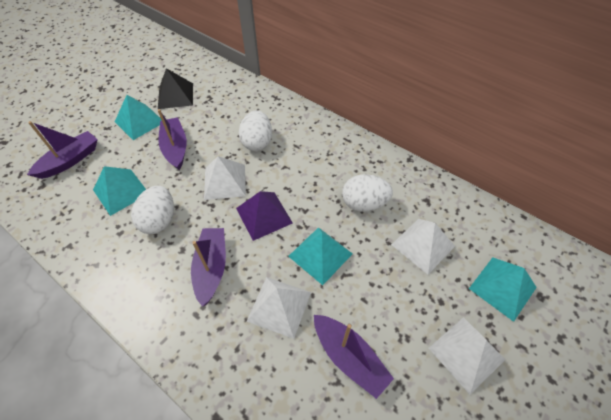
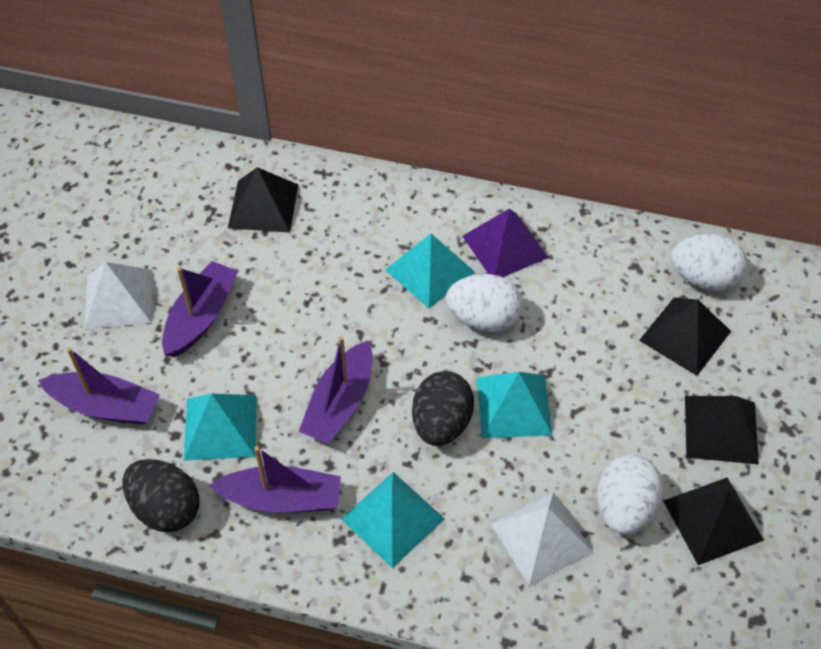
black egg: 0 -> 2
black pyramid: 1 -> 4
white pyramid: 4 -> 2

